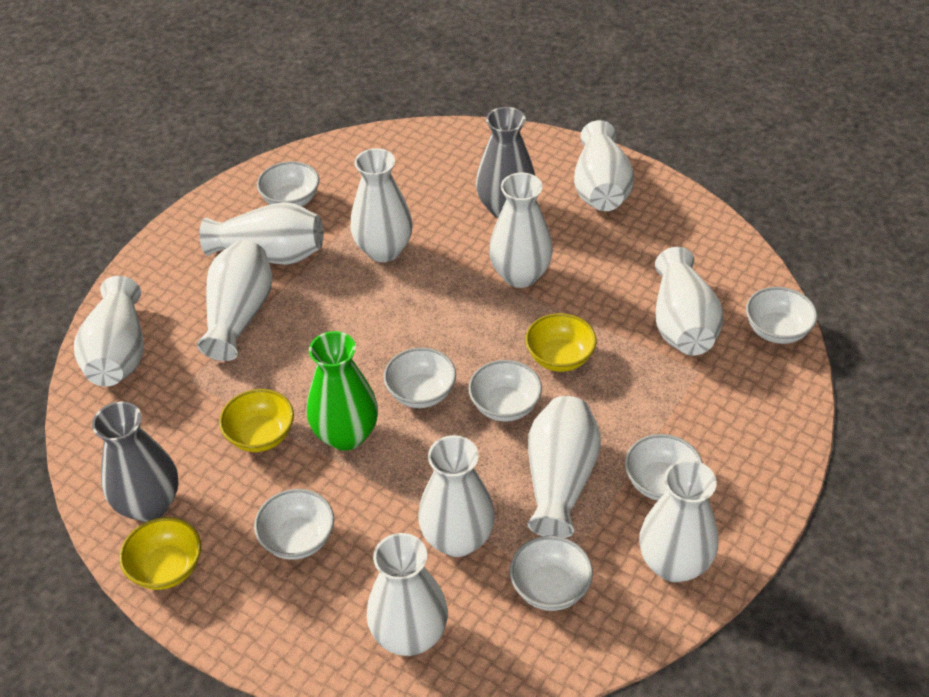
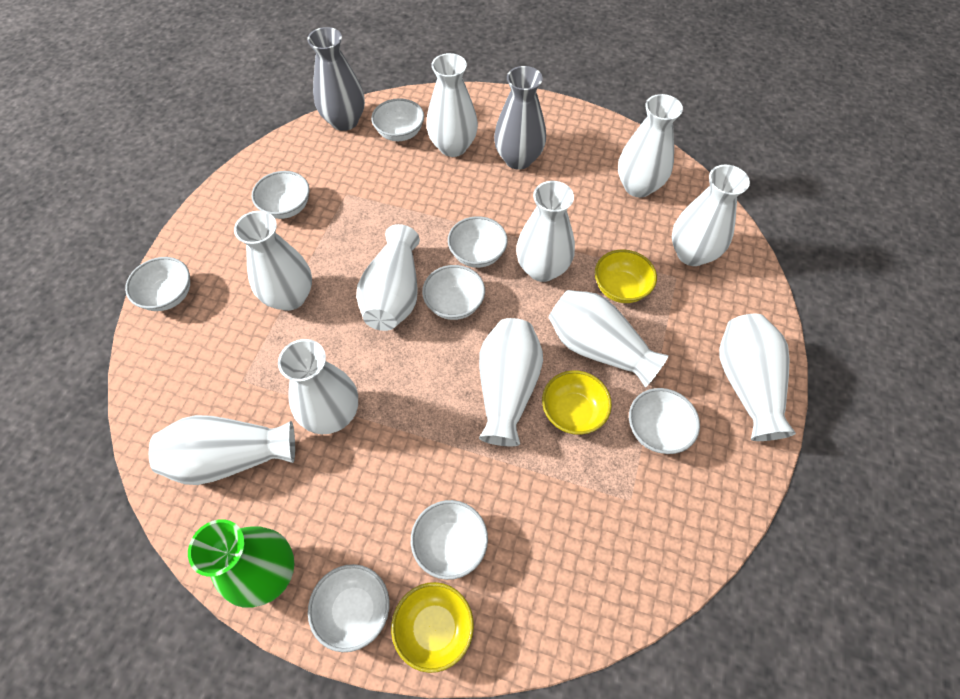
white bowl: 7 -> 8

